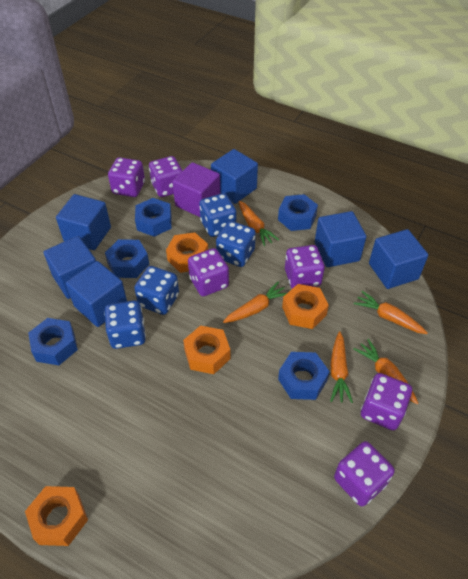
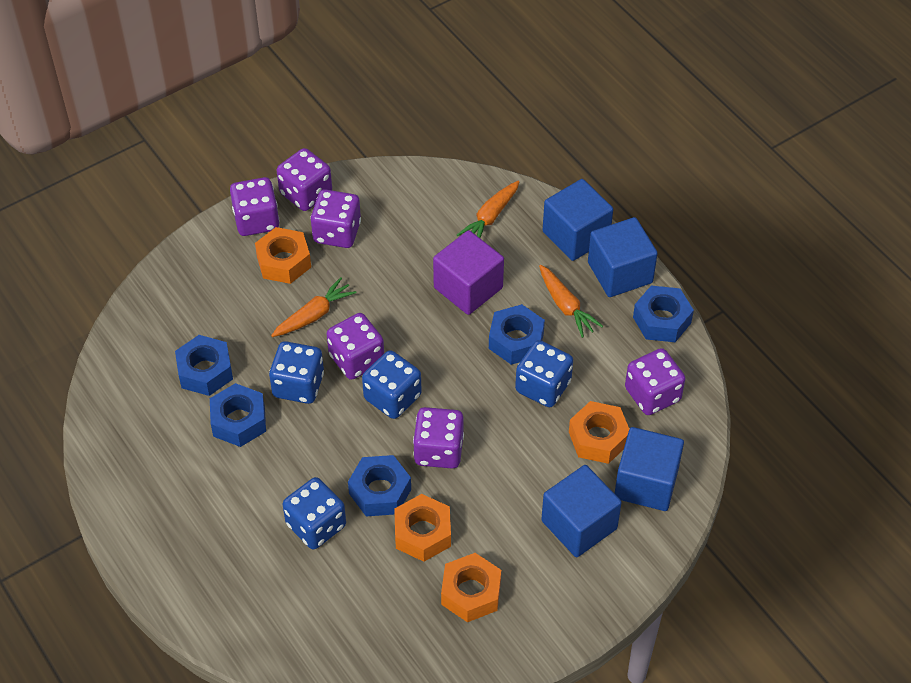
blue cube: 6 -> 4
orange carrot: 5 -> 3

